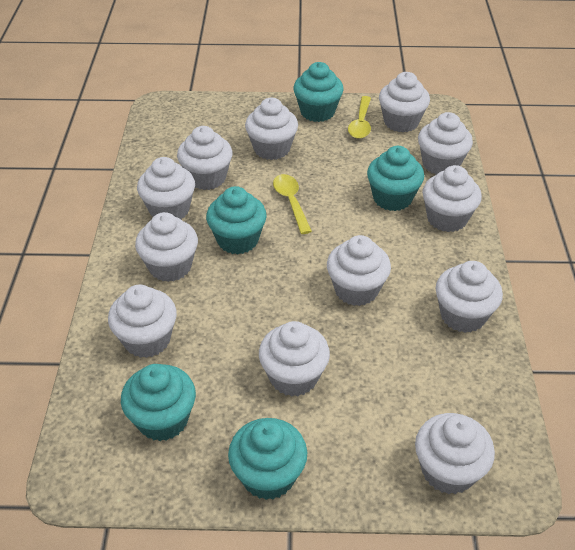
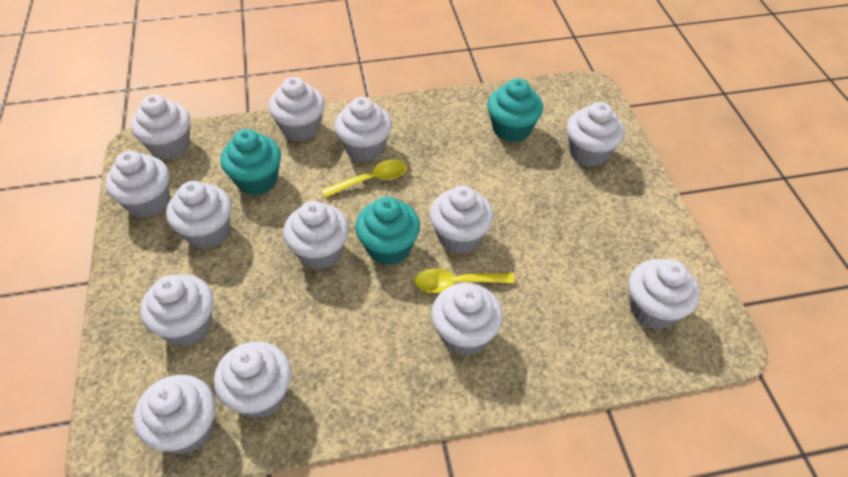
turquoise cupcake: 5 -> 3
white cupcake: 12 -> 13

